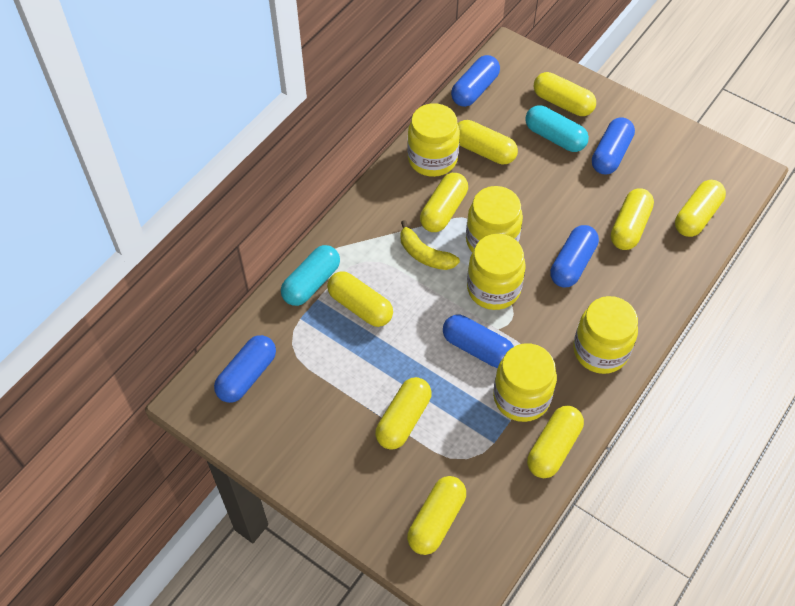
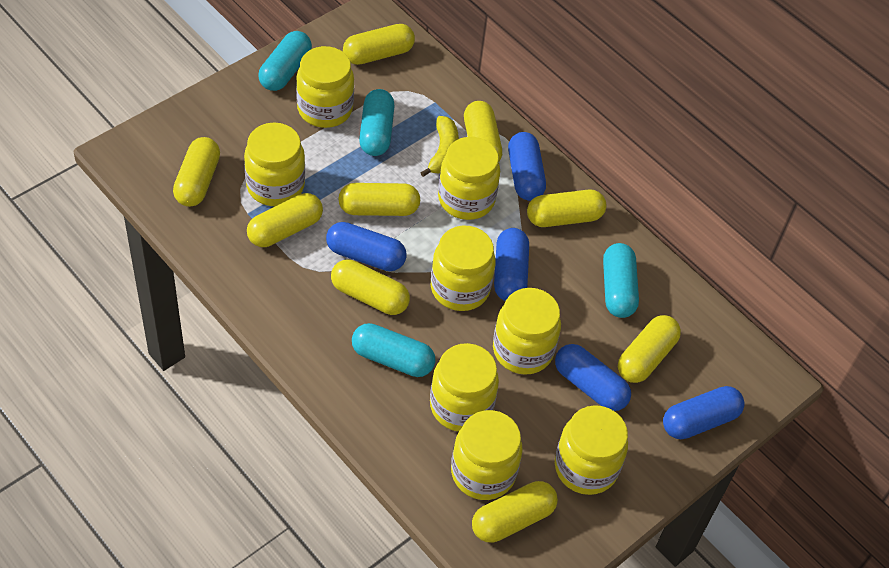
turquoise capsule: 2 -> 4
yellow jar: 5 -> 8

